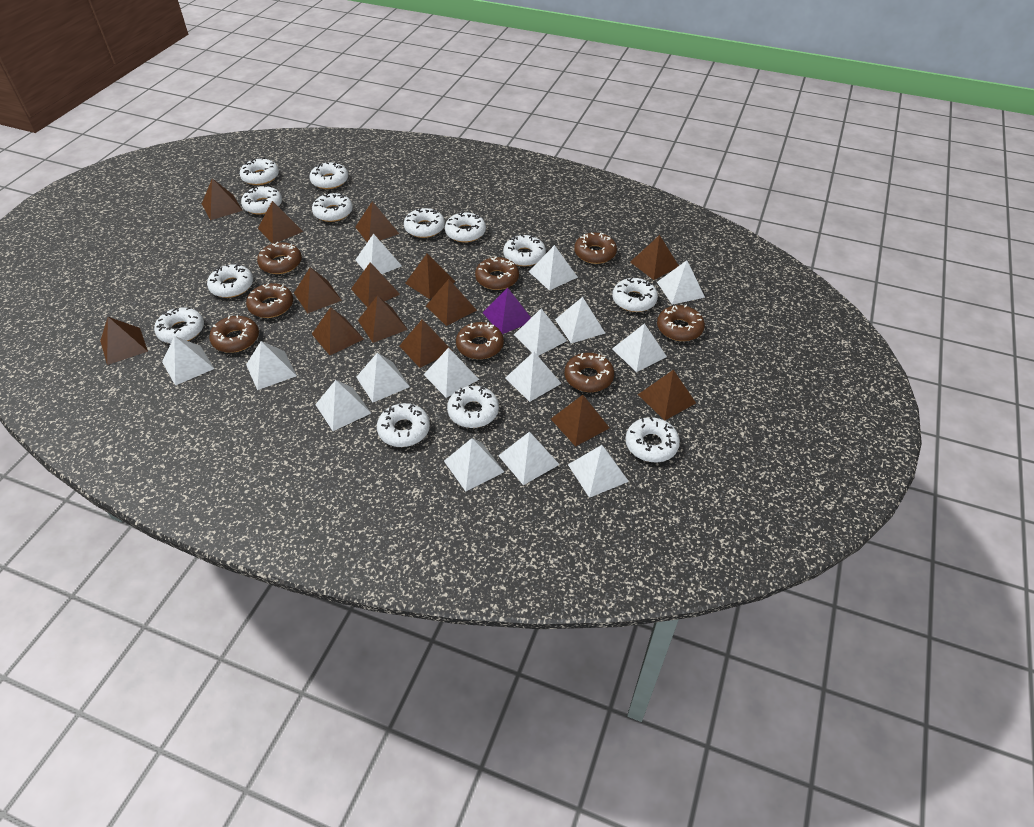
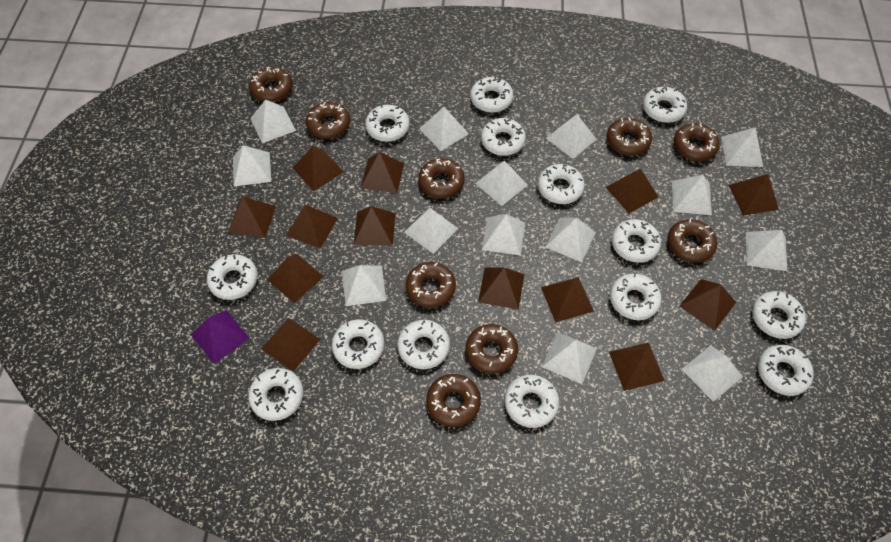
brown donut: 8 -> 9
brown pyramid: 14 -> 13
white donut: 13 -> 14
white pyramid: 15 -> 14

